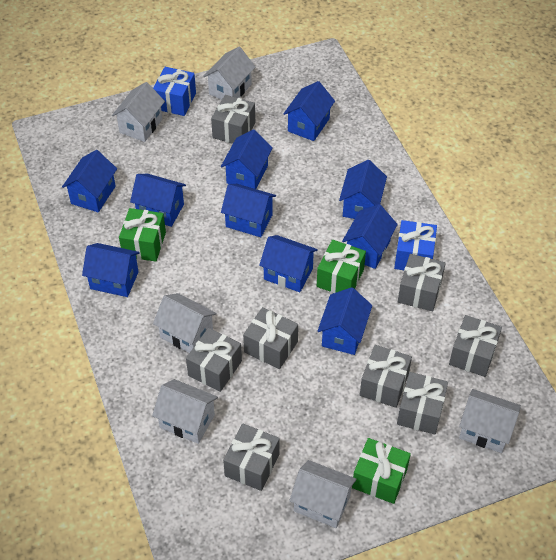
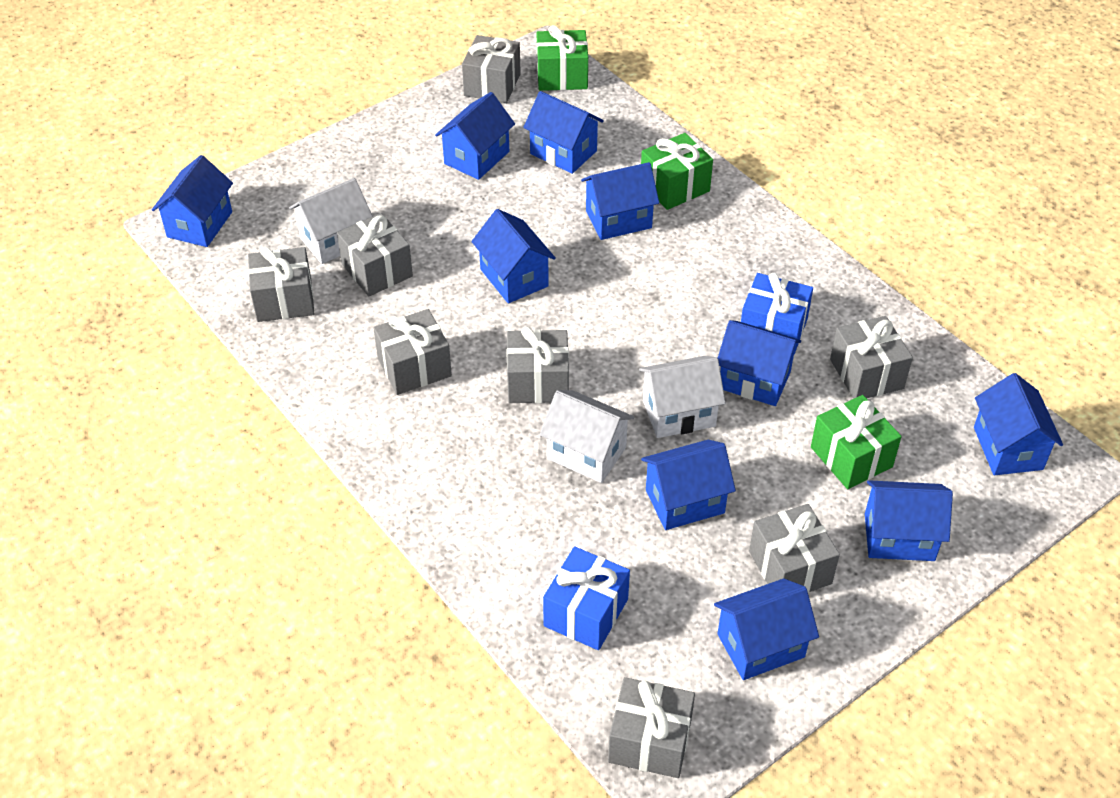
white house: 6 -> 3

